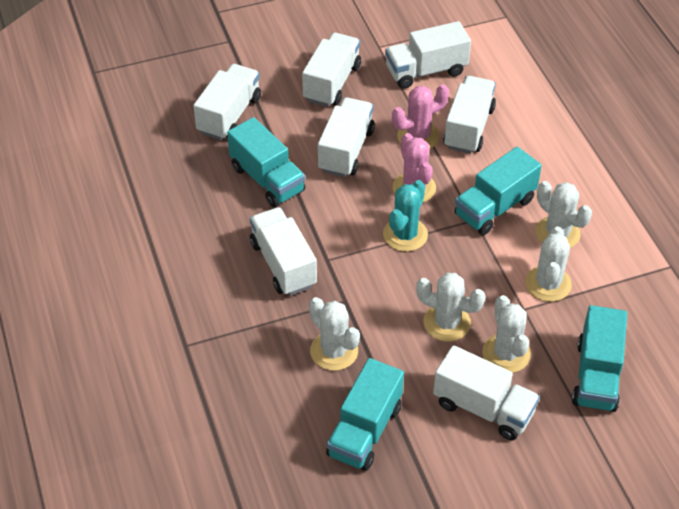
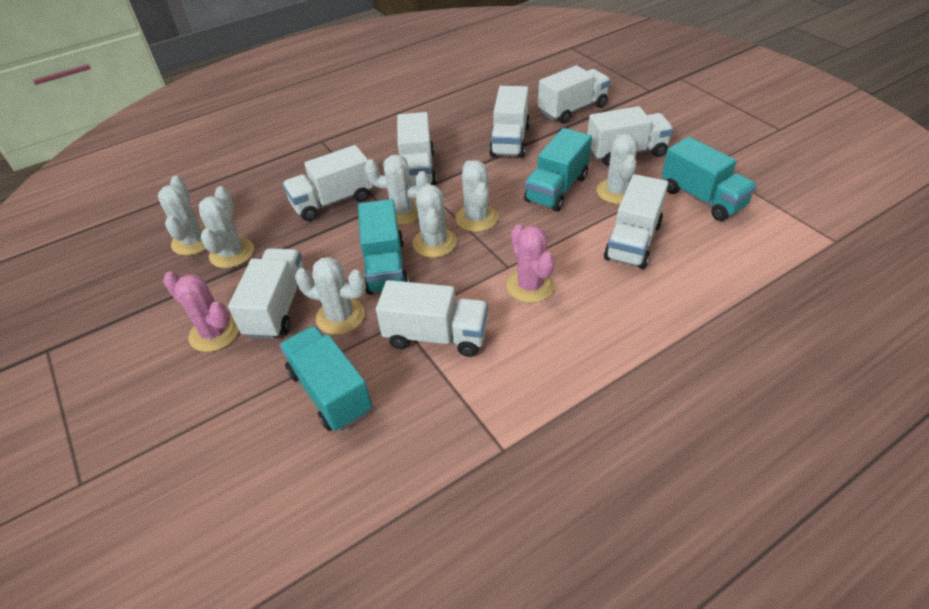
turquoise cactus: 1 -> 0
white cactus: 5 -> 7
white truck: 7 -> 8

